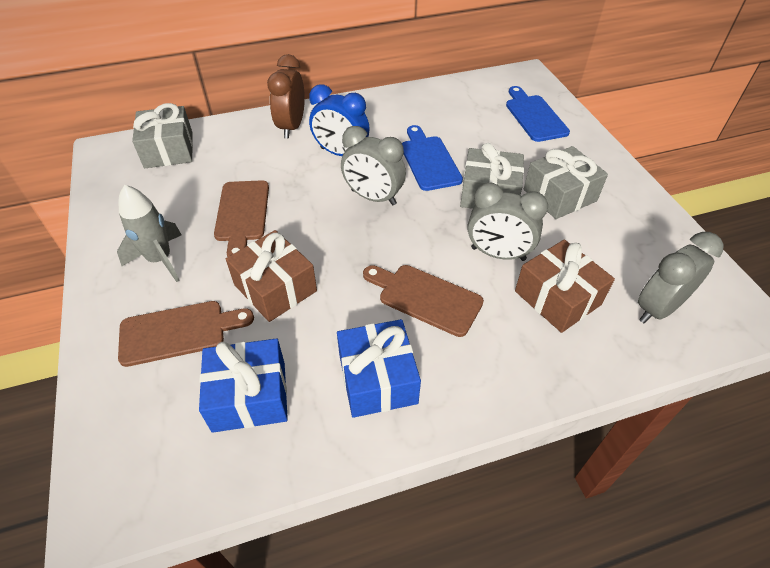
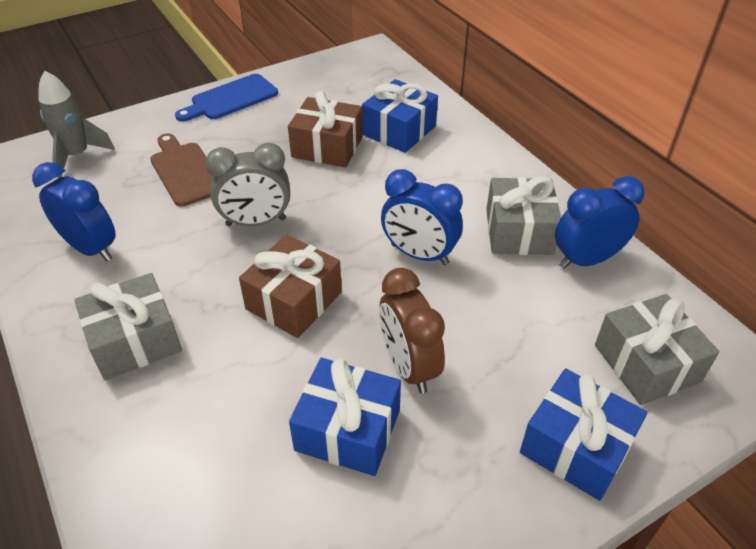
blue clock: 1 -> 3
blue cutting board: 2 -> 1
blue gift: 2 -> 3
brown cutting board: 3 -> 1
grey clock: 3 -> 1

